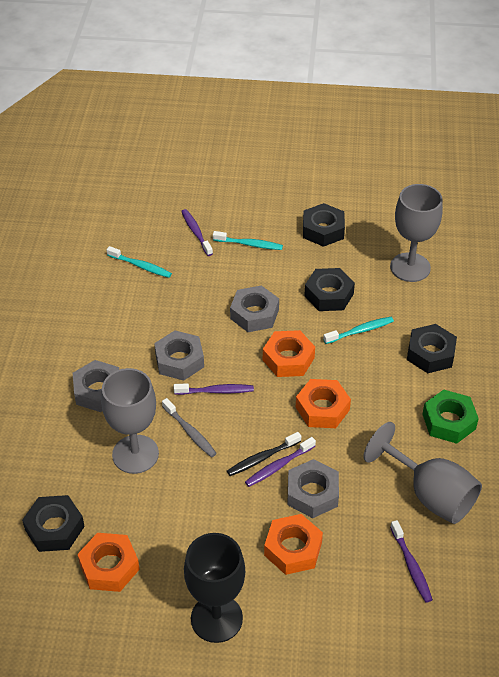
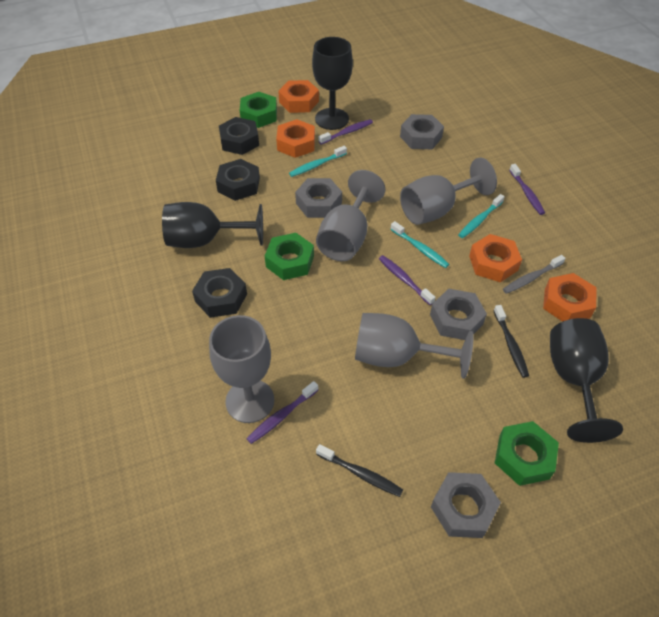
black goblet: 1 -> 3
black nut: 4 -> 3
black toothbrush: 1 -> 2
green nut: 1 -> 3
grey goblet: 3 -> 4

